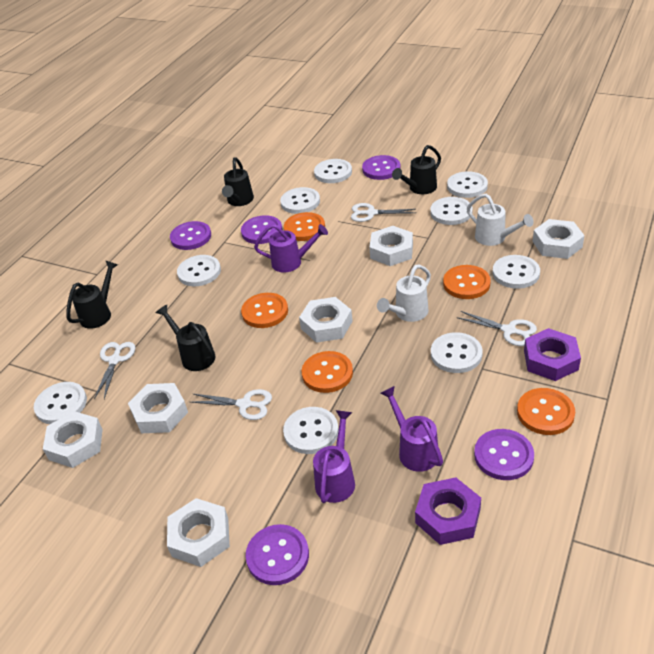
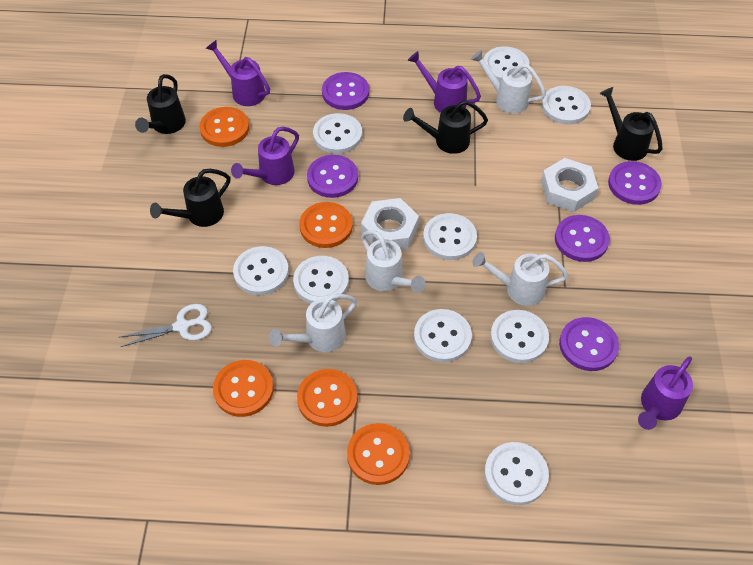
purple nut: 2 -> 0
purple watering can: 3 -> 4
white nut: 6 -> 2
white scissors: 4 -> 1
white watering can: 2 -> 4

